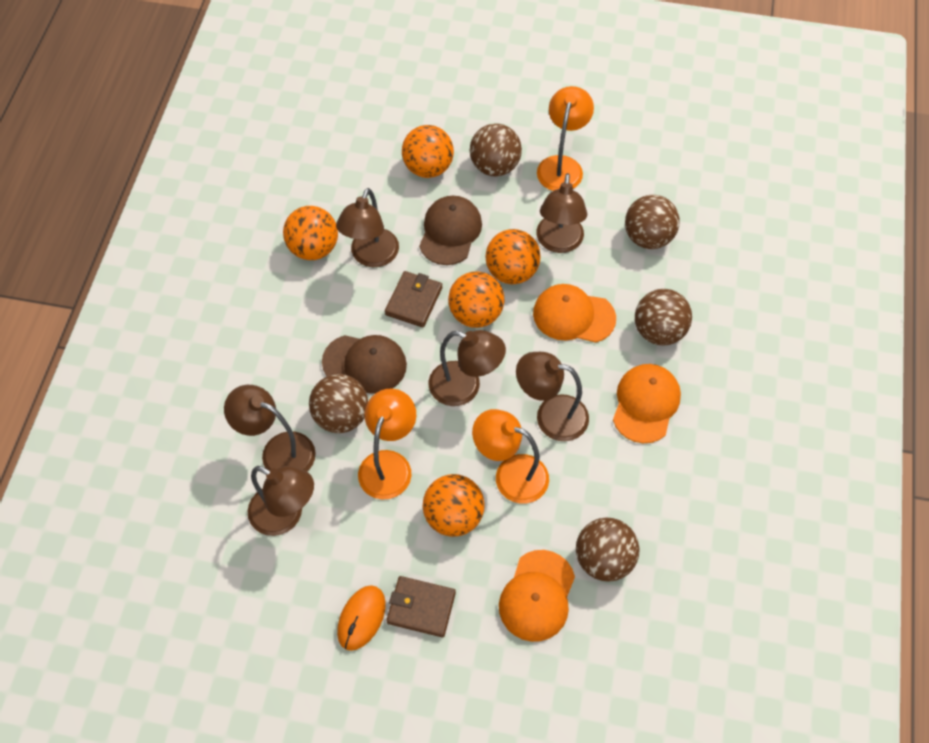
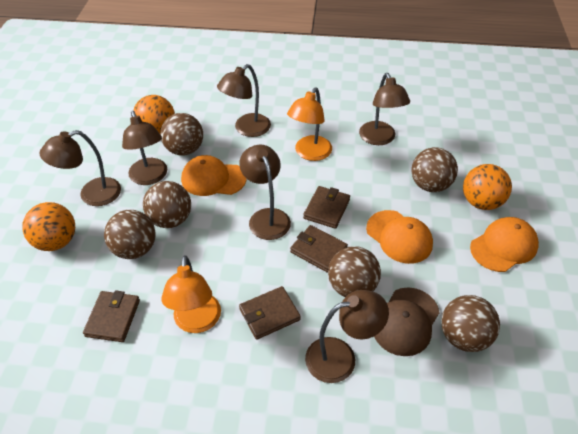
brown ball: 5 -> 6
brown cap: 2 -> 1
brown wallet: 2 -> 4
orange ball: 5 -> 3
orange lamp: 3 -> 2
orange mouse: 1 -> 0

